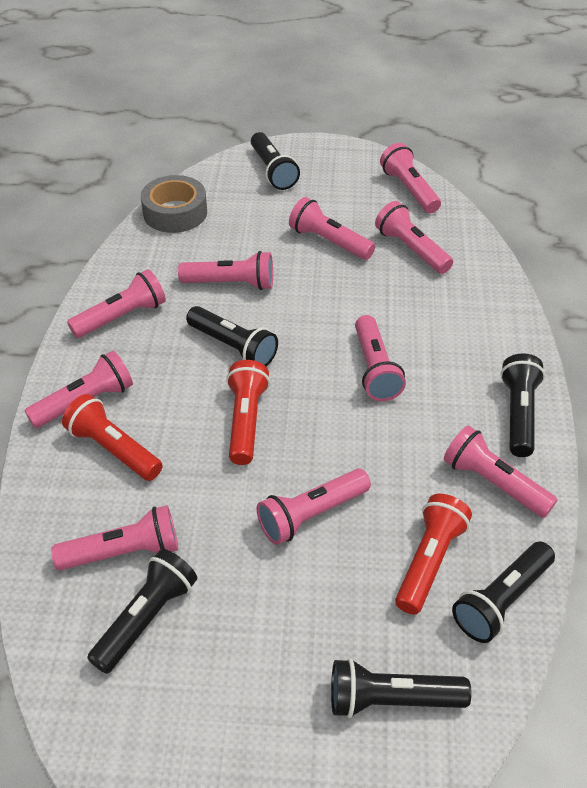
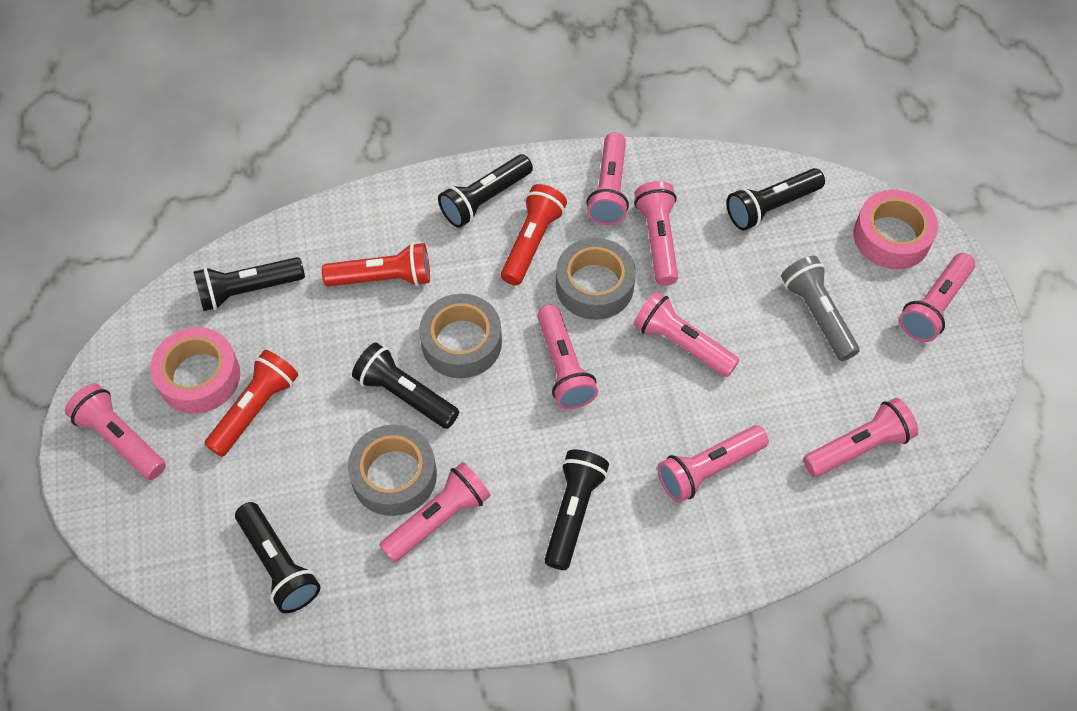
grey flashlight: 0 -> 1
grey tape: 1 -> 3
pink flashlight: 10 -> 9
pink tape: 0 -> 2

